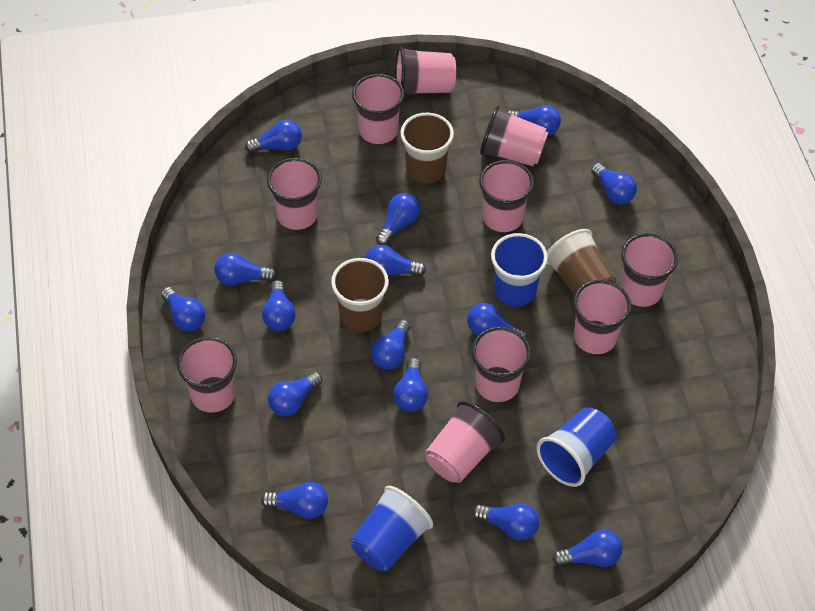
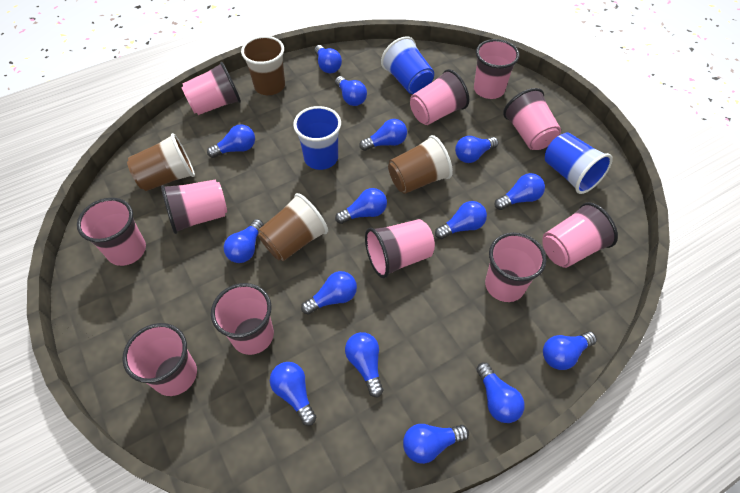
brown cup: 3 -> 4
pink cup: 10 -> 11

